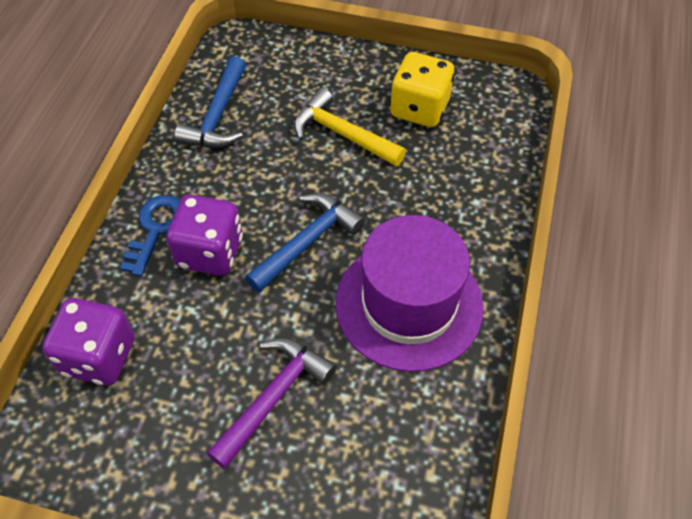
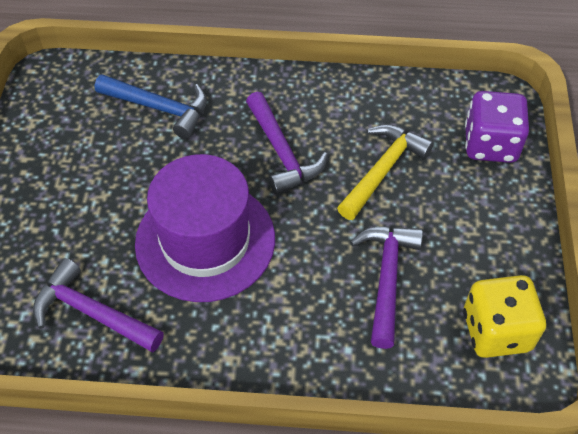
blue hammer: 2 -> 1
blue key: 1 -> 0
purple dice: 2 -> 1
purple hammer: 1 -> 3

